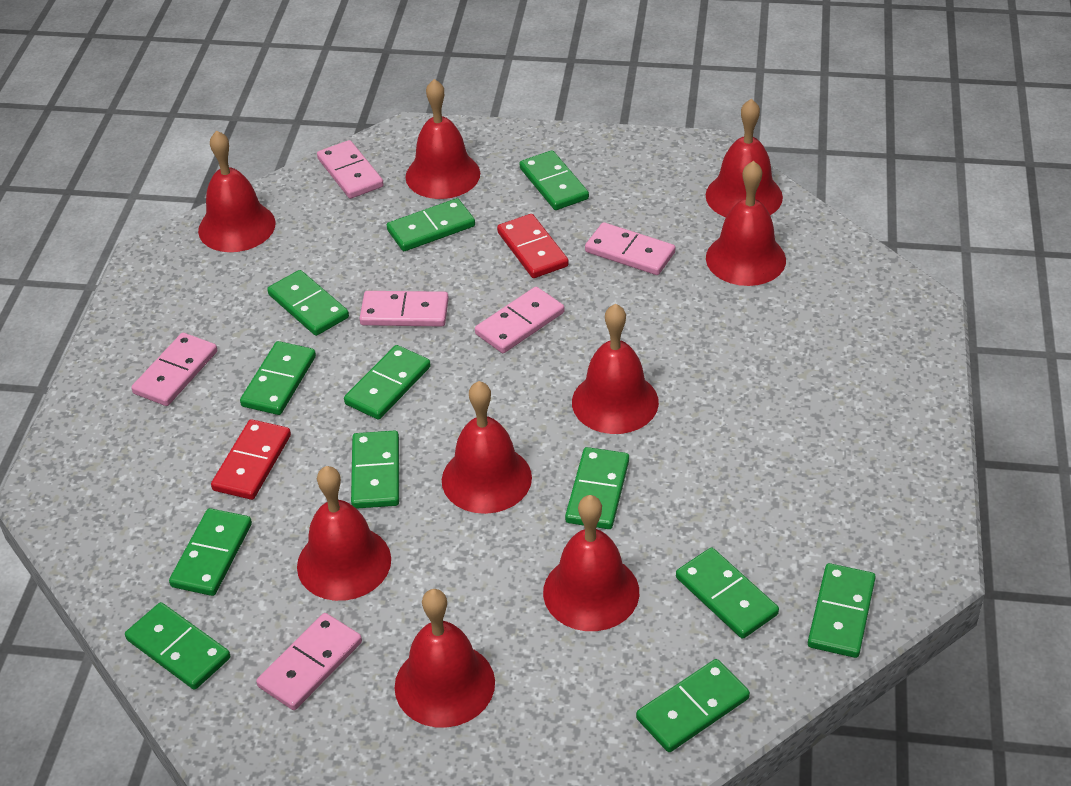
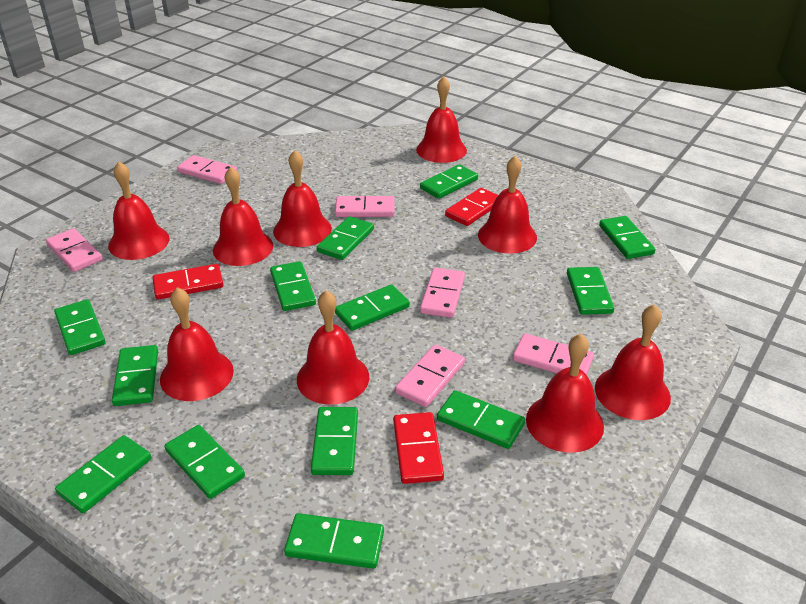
green domino: 12 -> 13
red domino: 2 -> 3

